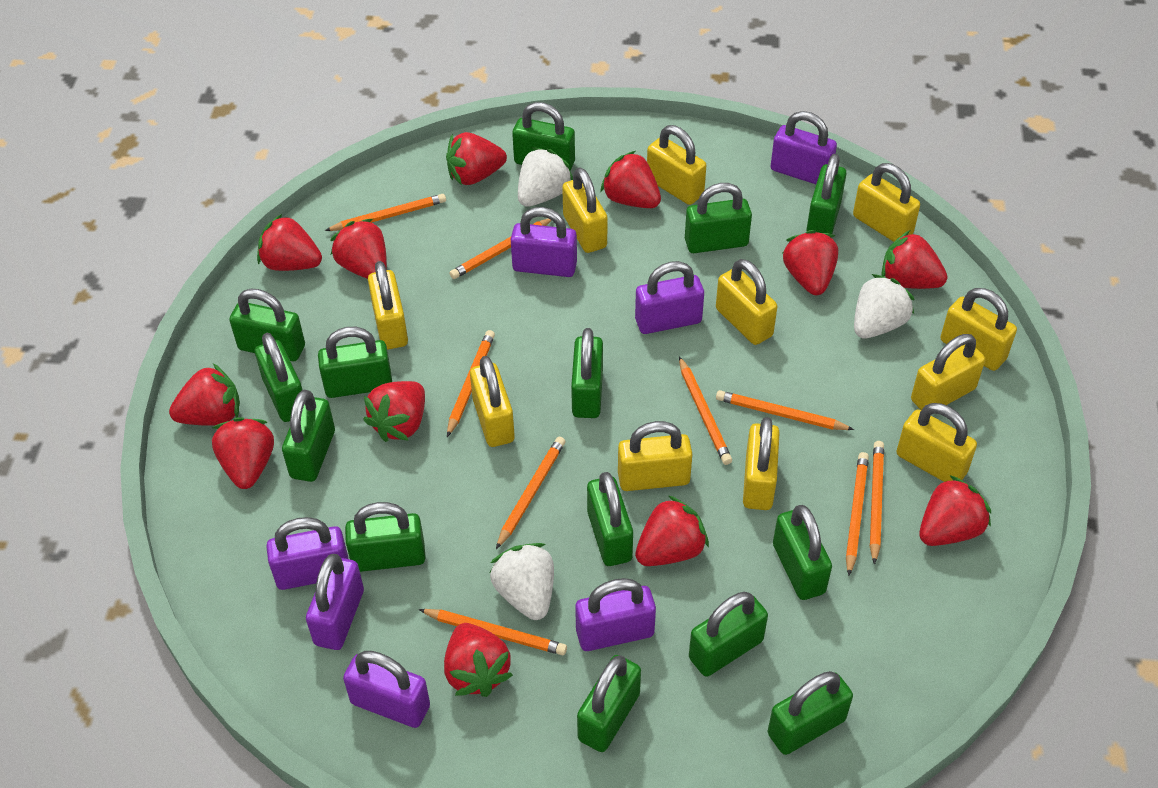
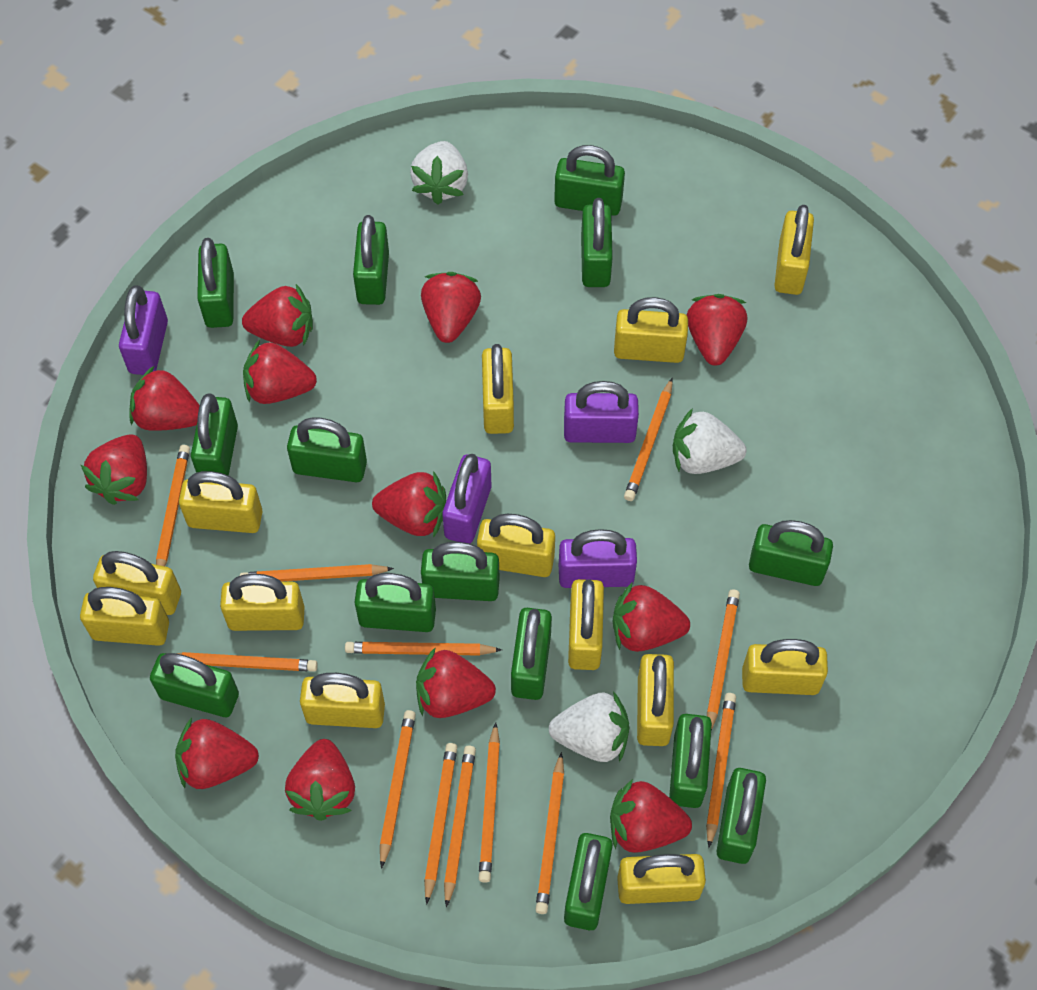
orange pencil: 9 -> 12
purple padlock: 7 -> 4
yellow padlock: 11 -> 13

